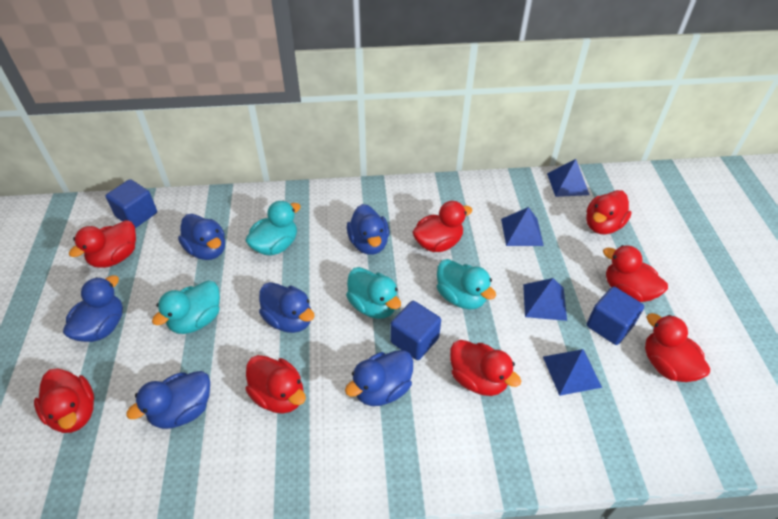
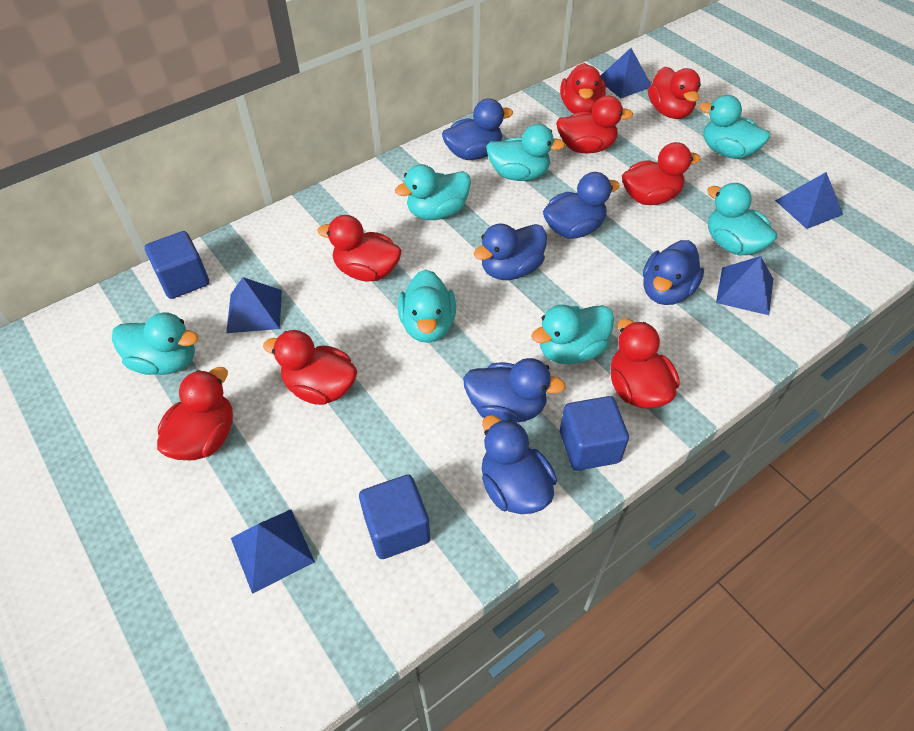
blue pyramid: 4 -> 5
turquoise duck: 4 -> 7

